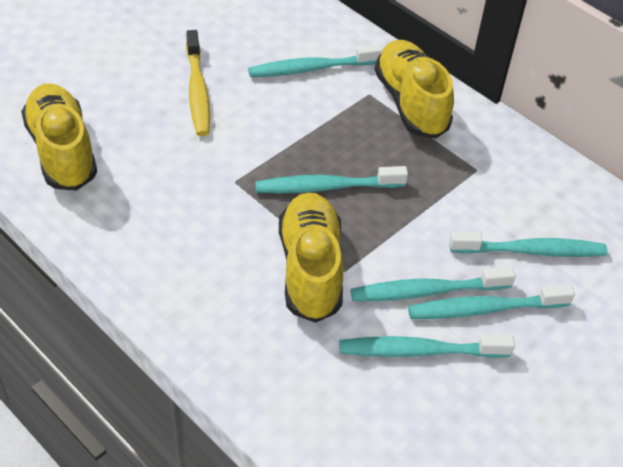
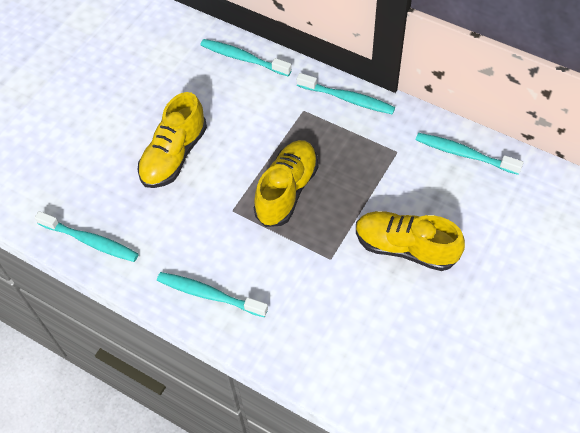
turquoise toothbrush: 6 -> 5
yellow toothbrush: 1 -> 0

